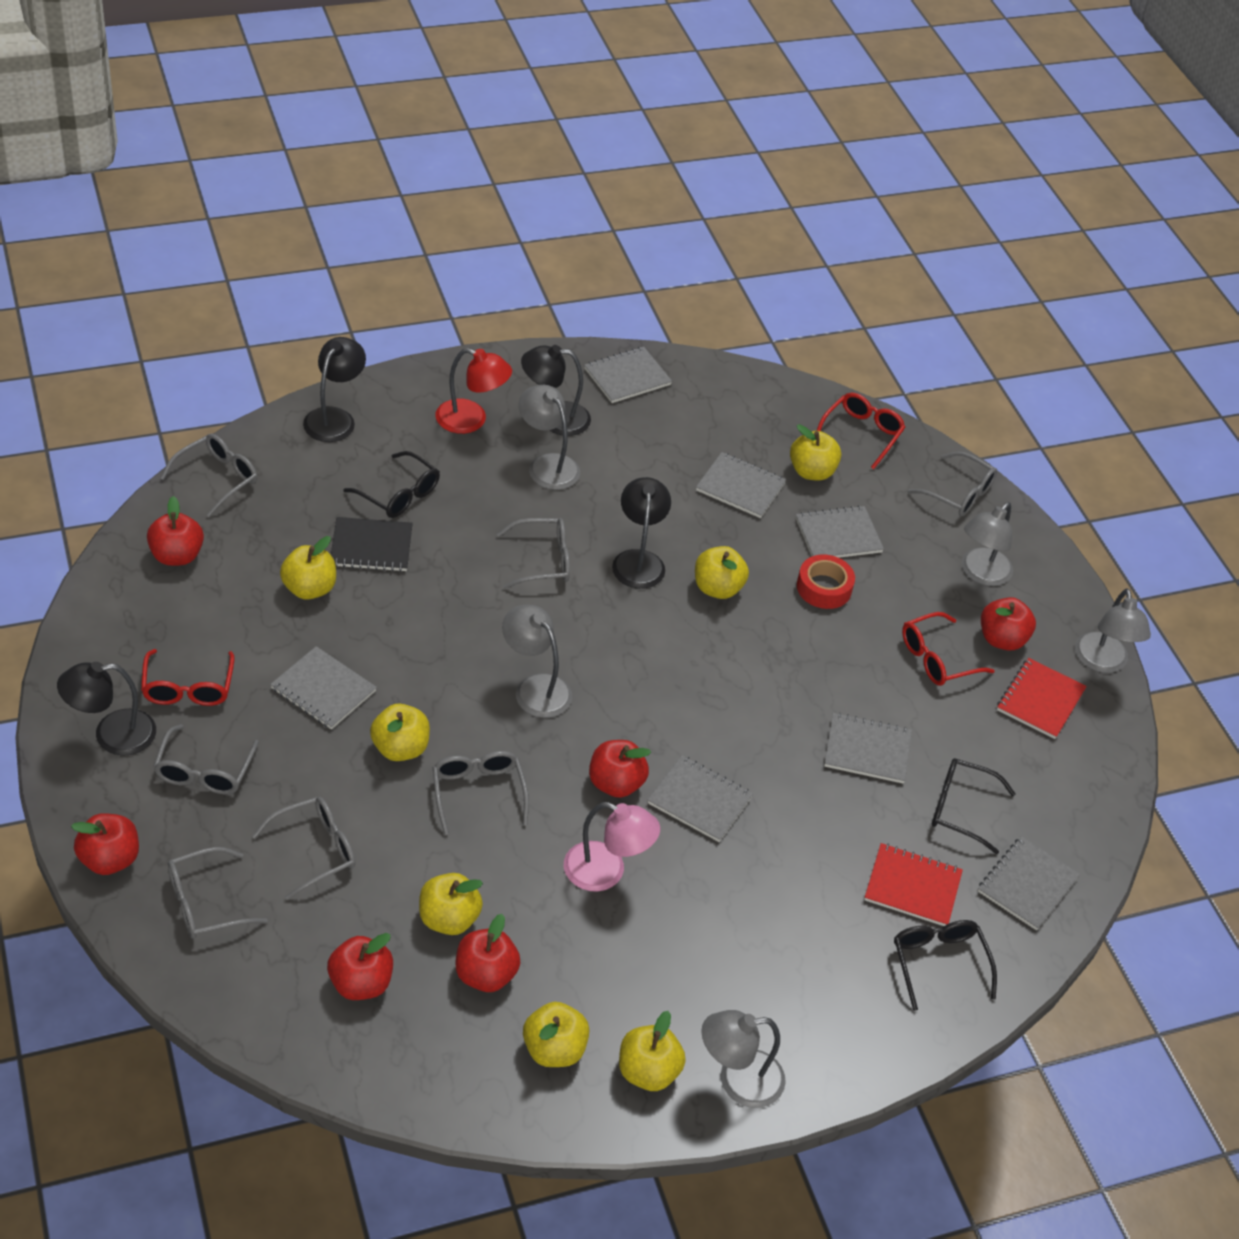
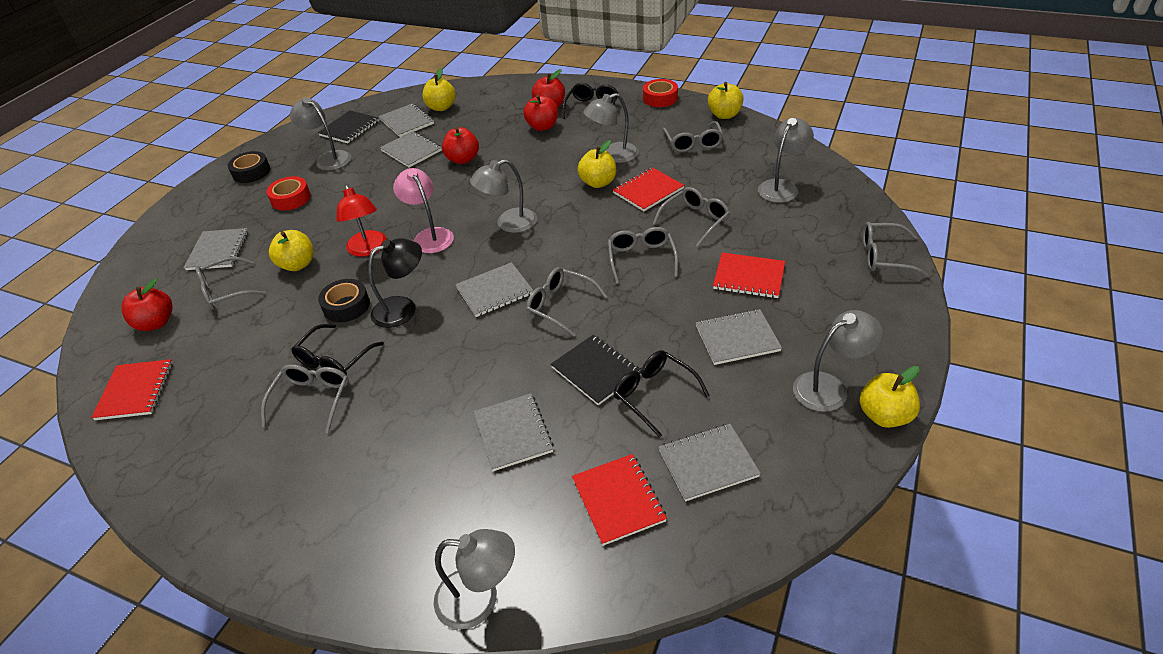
black lamp: 4 -> 1
black notebook: 1 -> 2
black tape: 0 -> 2
grey lamp: 5 -> 6
red apple: 6 -> 4
red glasses: 3 -> 0
red notebook: 2 -> 4
red tape: 1 -> 2
yellow apple: 7 -> 5

